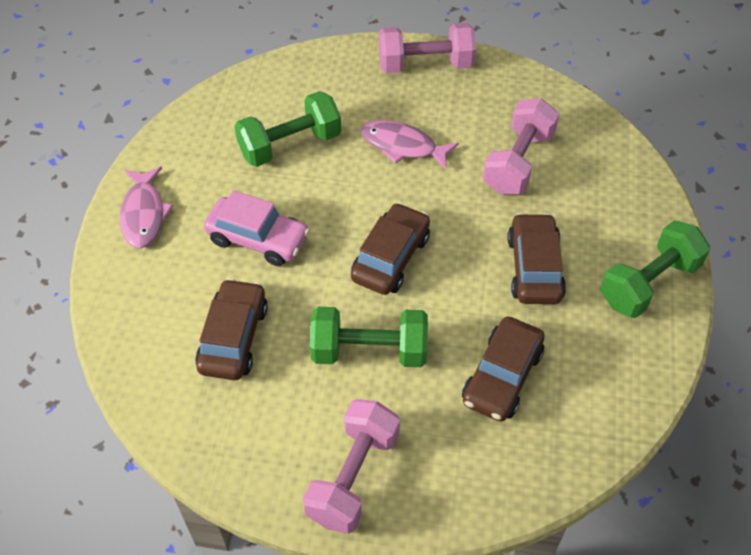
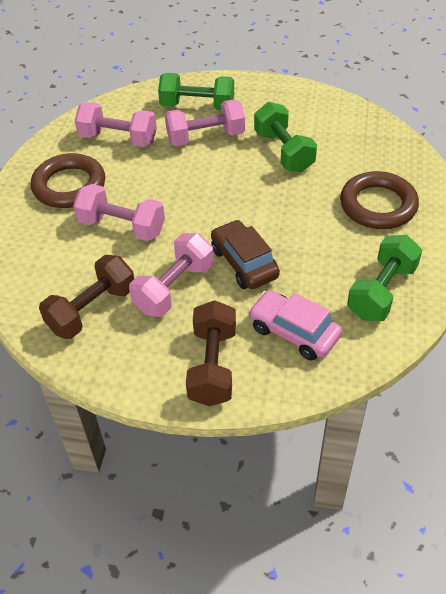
brown car: 4 -> 1
brown dumbbell: 0 -> 2
brown ring: 0 -> 2
pink dumbbell: 3 -> 4
pink fish: 2 -> 0

